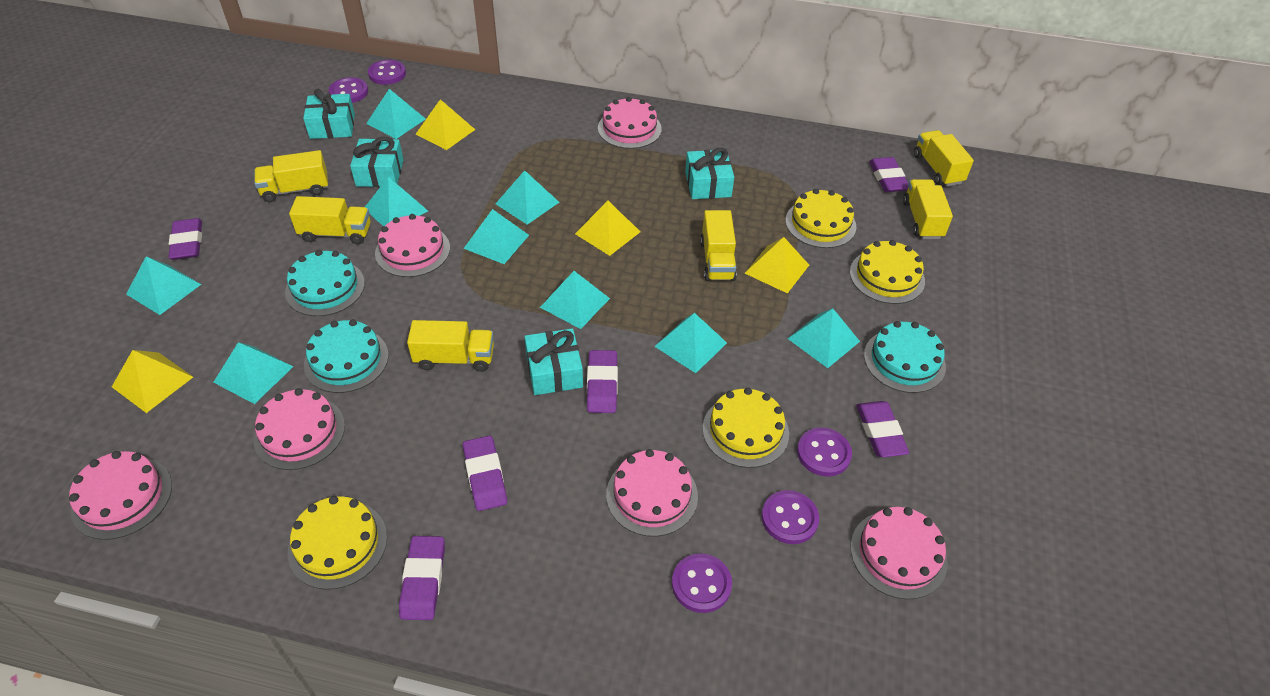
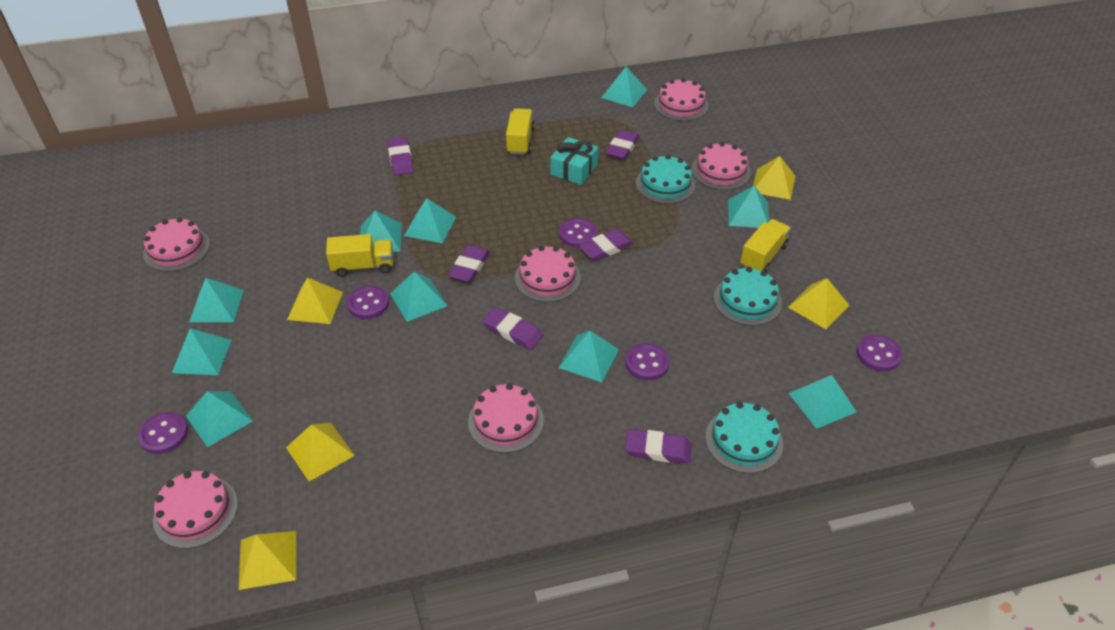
turquoise gift: 4 -> 1
turquoise pyramid: 9 -> 10
yellow cake: 4 -> 0
yellow pyramid: 4 -> 5
yellow truck: 6 -> 3

